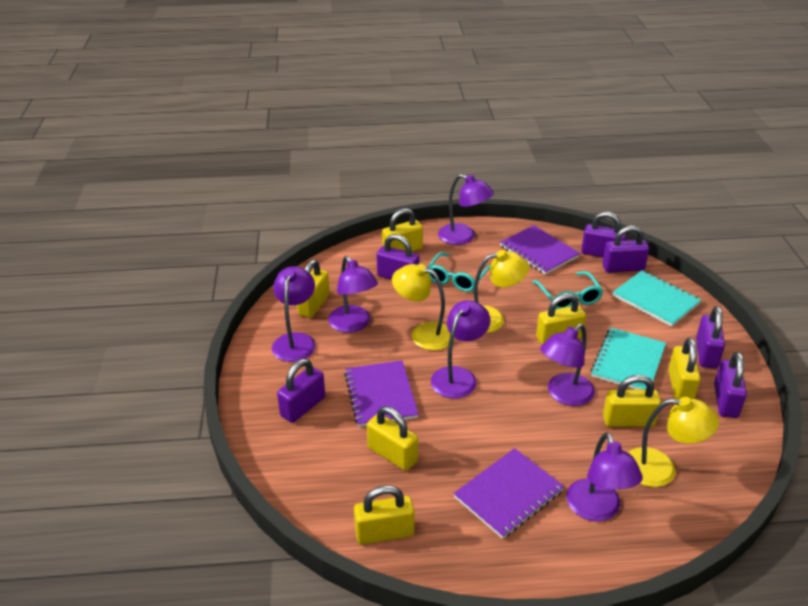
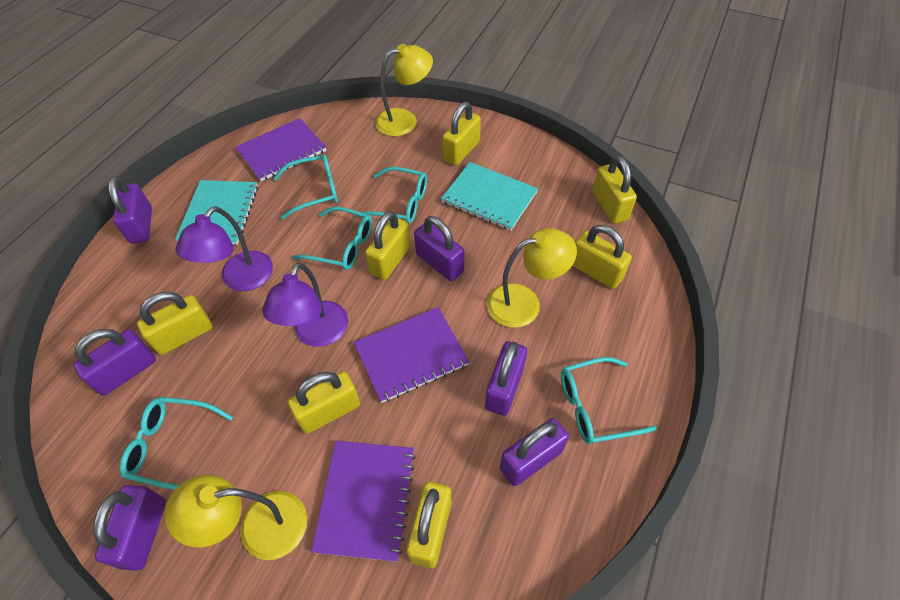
purple lamp: 6 -> 2
turquoise glasses: 2 -> 5

